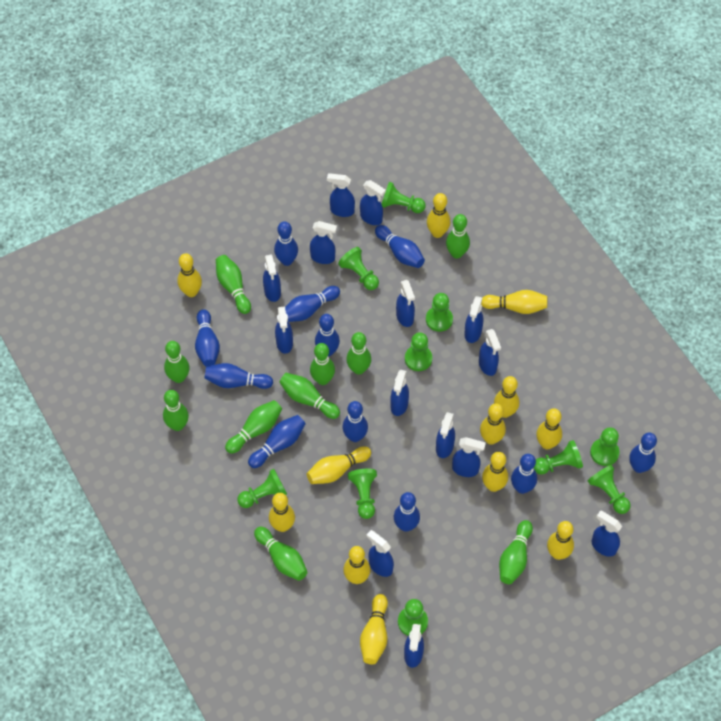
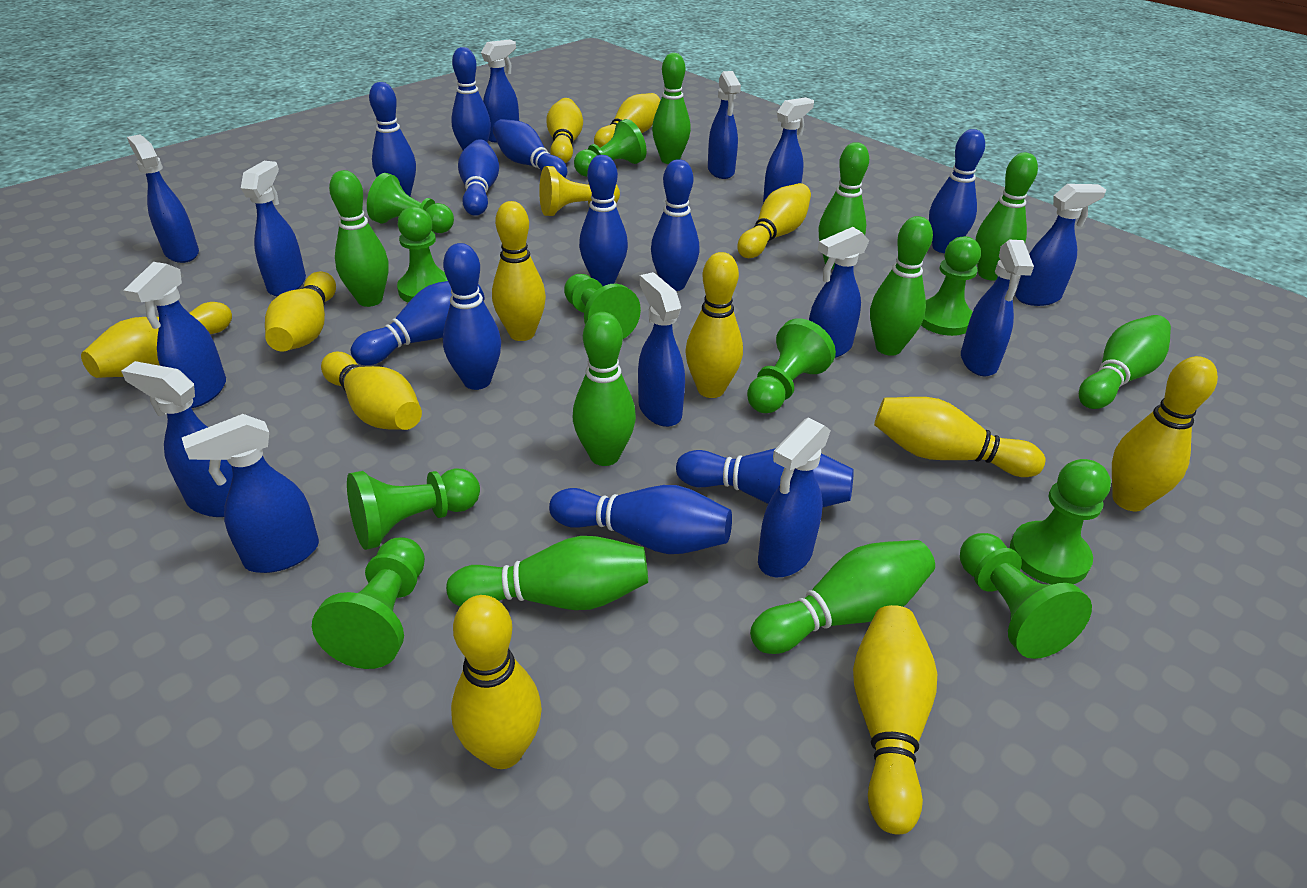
blue spray bottle: 14 -> 13
green bowling pin: 10 -> 9
yellow pawn: 0 -> 1

